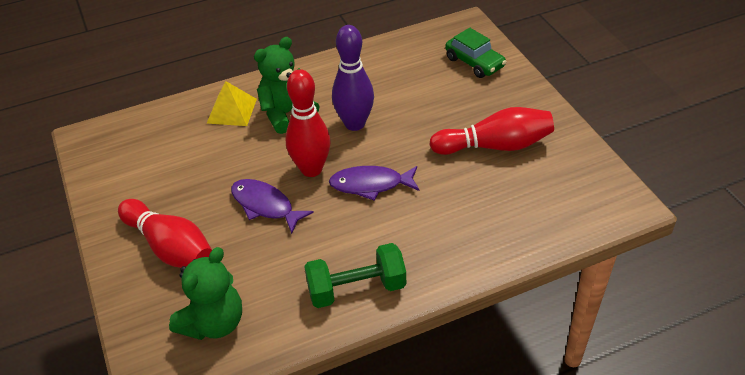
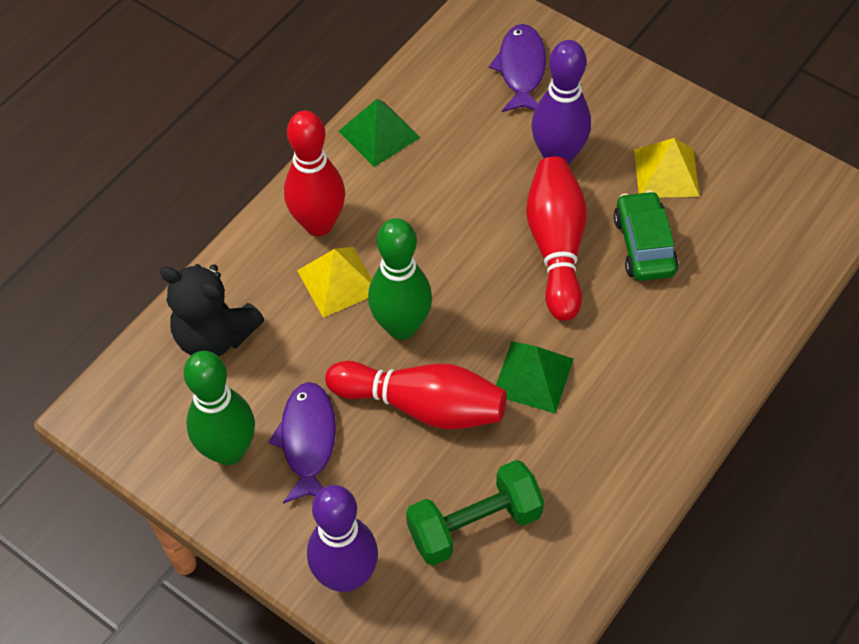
black teddy bear: 0 -> 1
green bowling pin: 0 -> 2
green pyramid: 0 -> 2
green teddy bear: 2 -> 0
purple bowling pin: 1 -> 2
yellow pyramid: 1 -> 2

